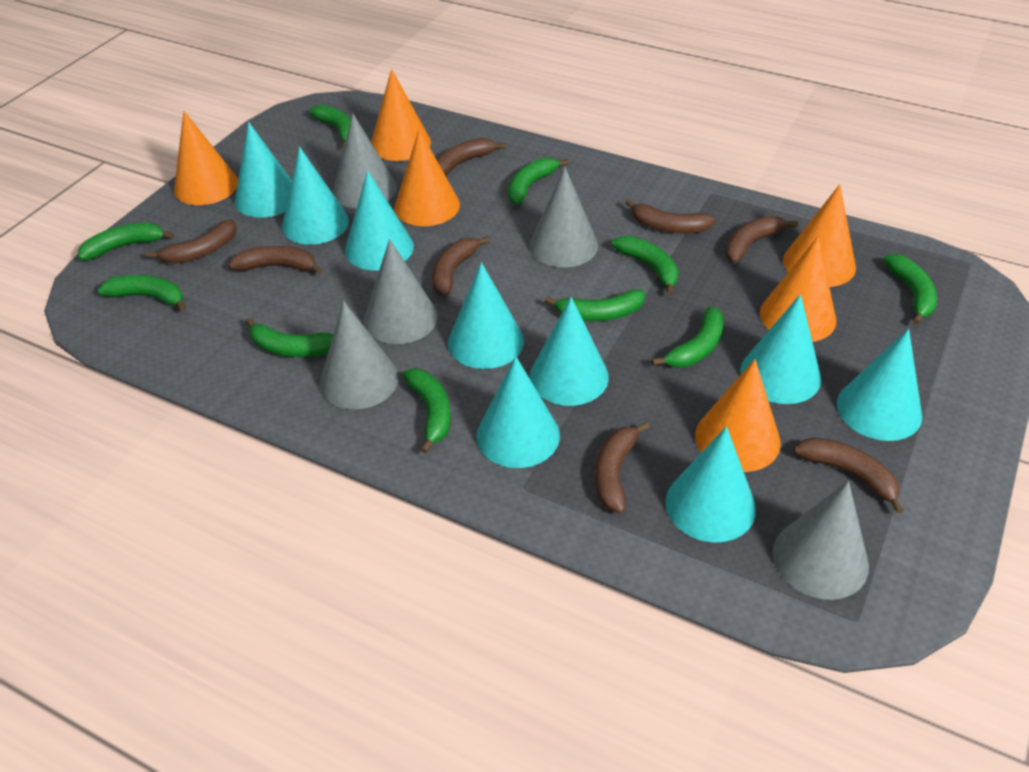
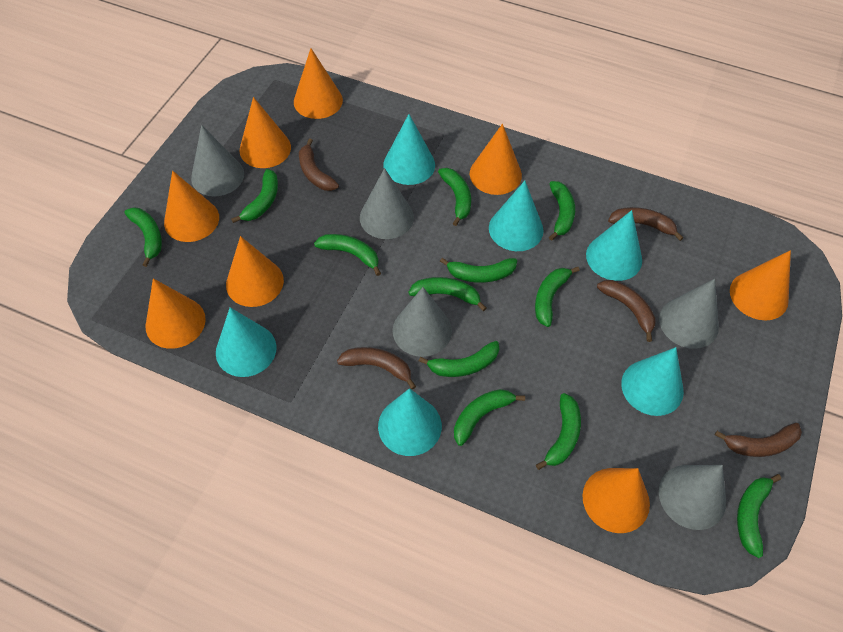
brown banana: 8 -> 5
green banana: 10 -> 12
orange cone: 6 -> 8
turquoise cone: 9 -> 6

